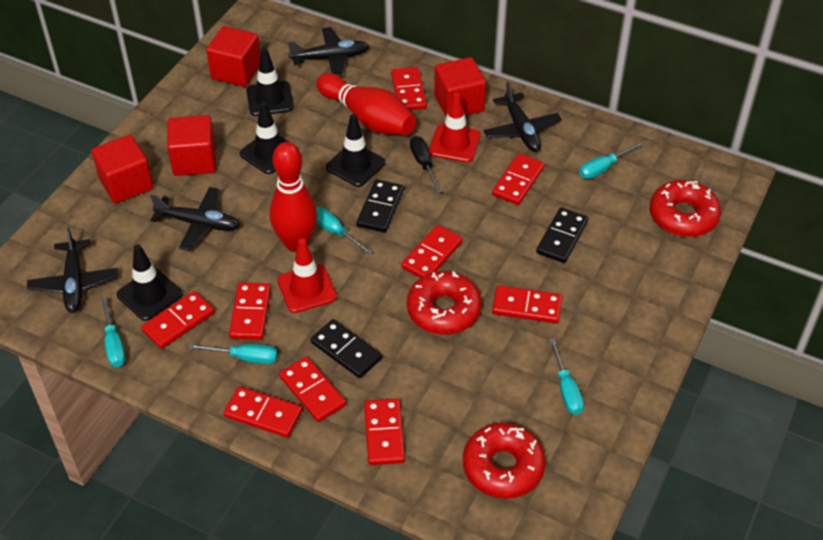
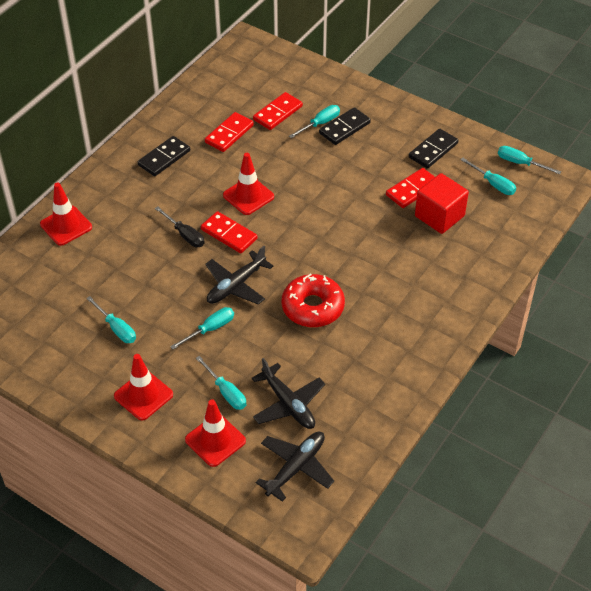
black plane: 4 -> 3
black traffic cone: 4 -> 0
red bowling pin: 2 -> 0
red cube: 4 -> 1
red domino: 9 -> 4
red donut: 3 -> 1
red traffic cone: 2 -> 4
turquoise screwdriver: 5 -> 6

